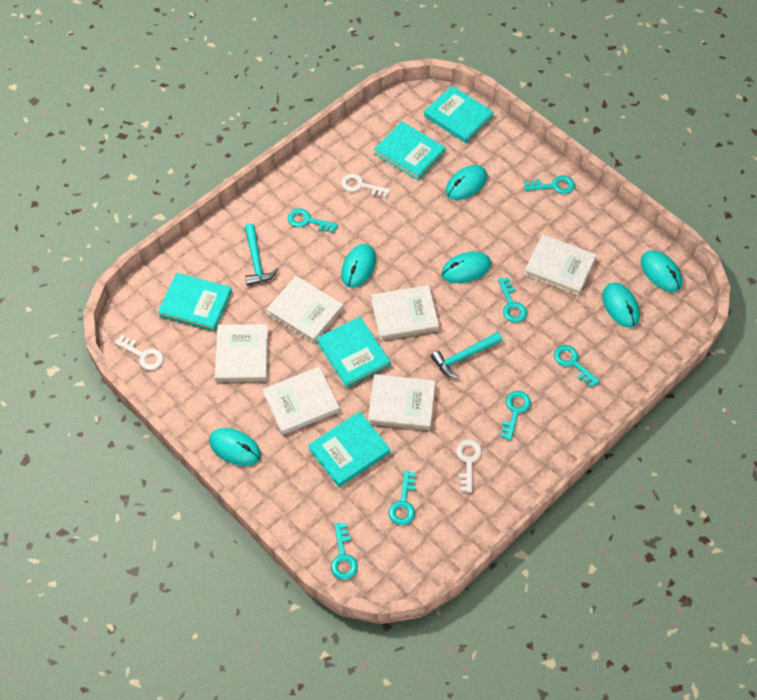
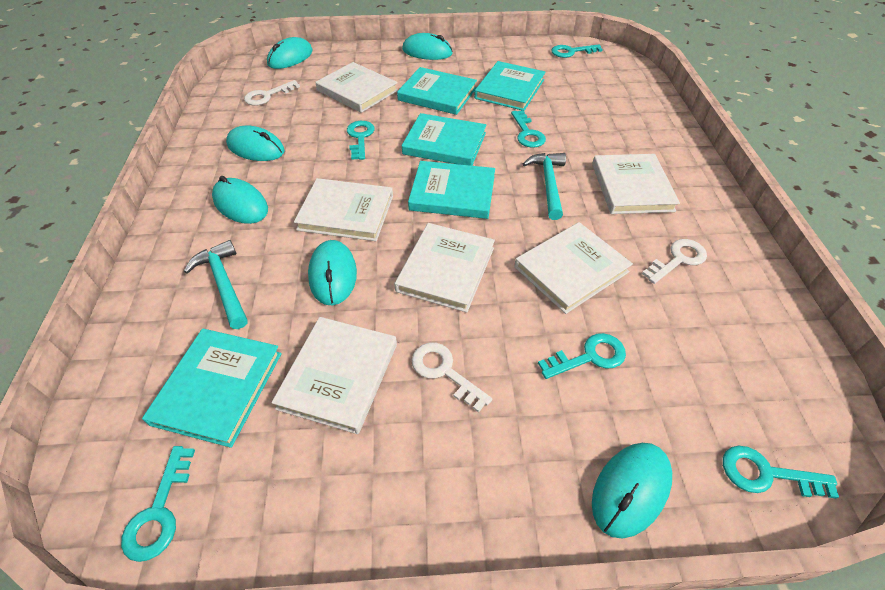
turquoise key: 7 -> 6

